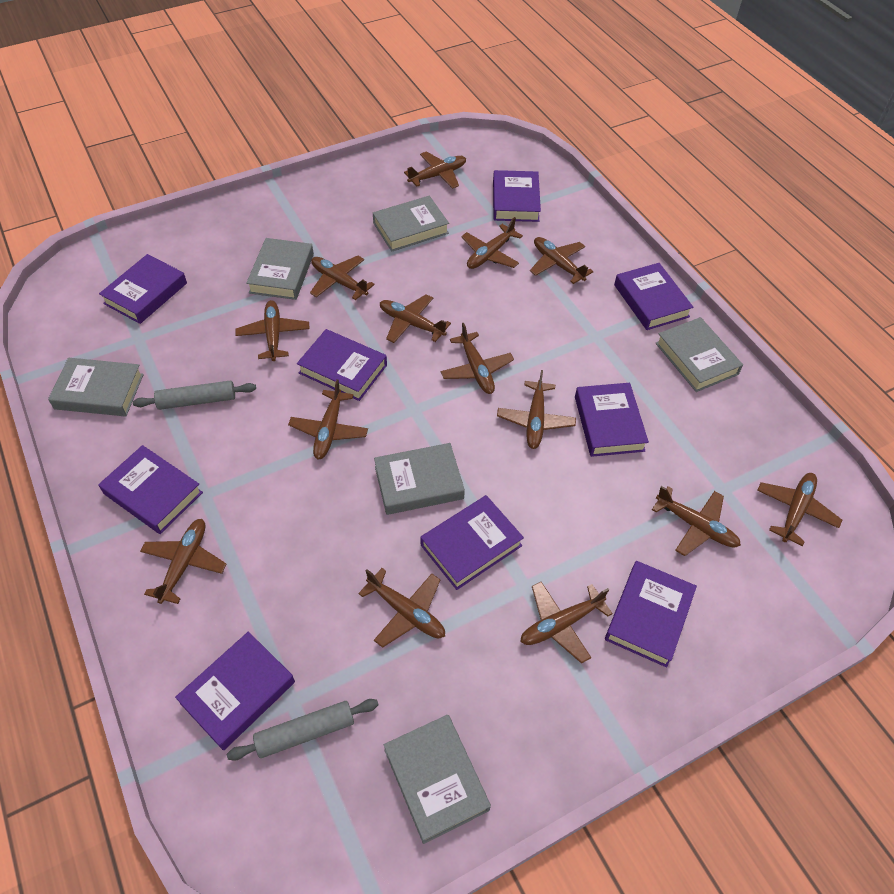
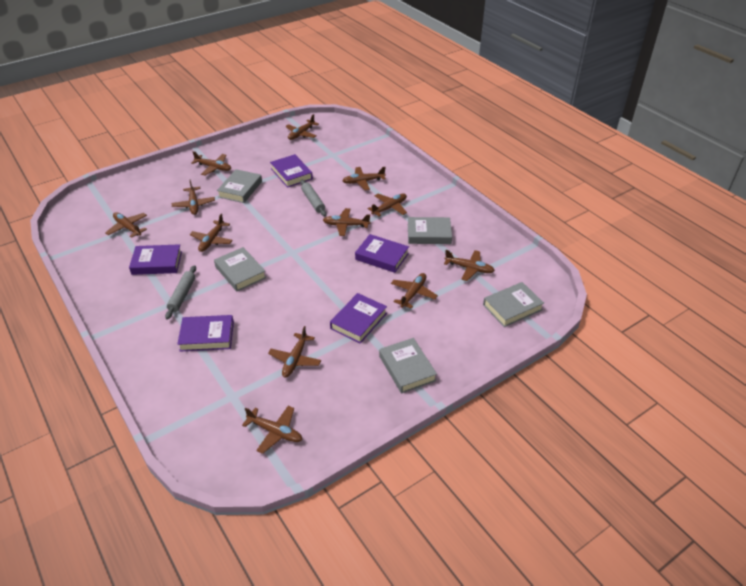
brown plane: 14 -> 12
grey book: 6 -> 5
purple book: 9 -> 5

